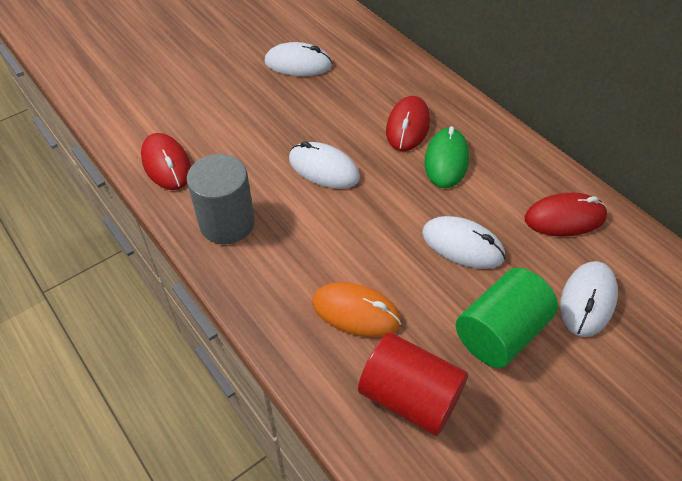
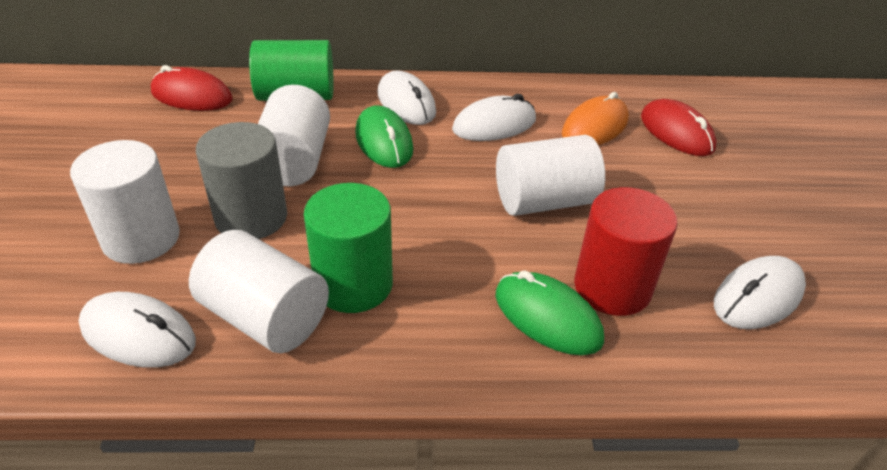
green cylinder: 1 -> 2
green mouse: 1 -> 2
red mouse: 3 -> 2
white cylinder: 0 -> 4

